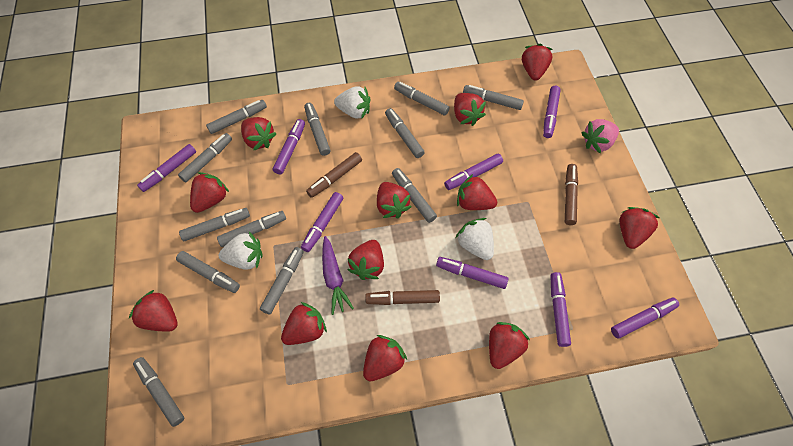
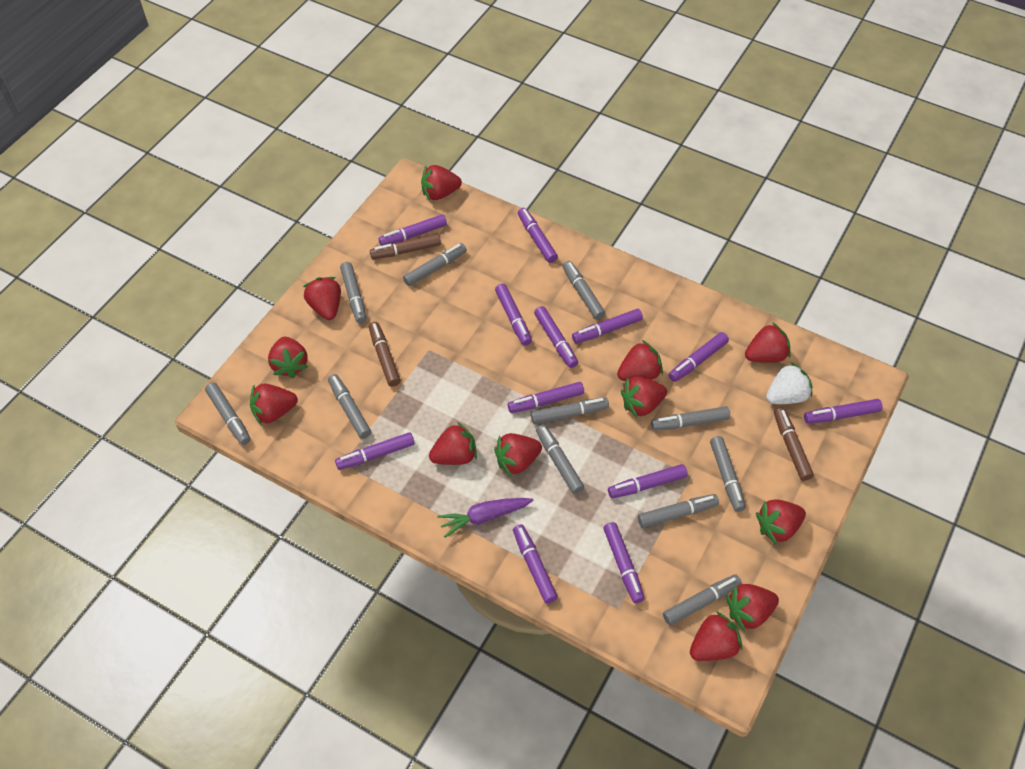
grey marker: 12 -> 11
pink strawberry: 1 -> 0
purple marker: 8 -> 12
white strawberry: 3 -> 1

